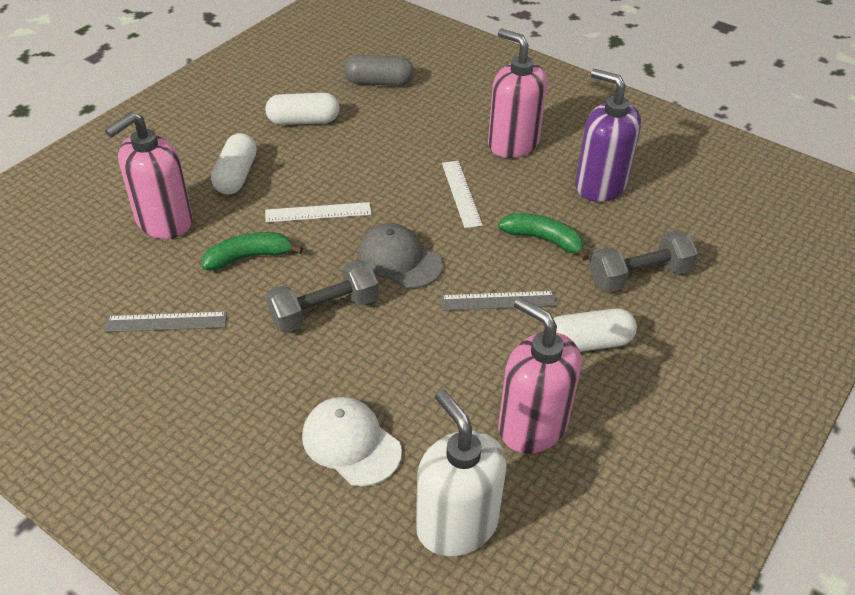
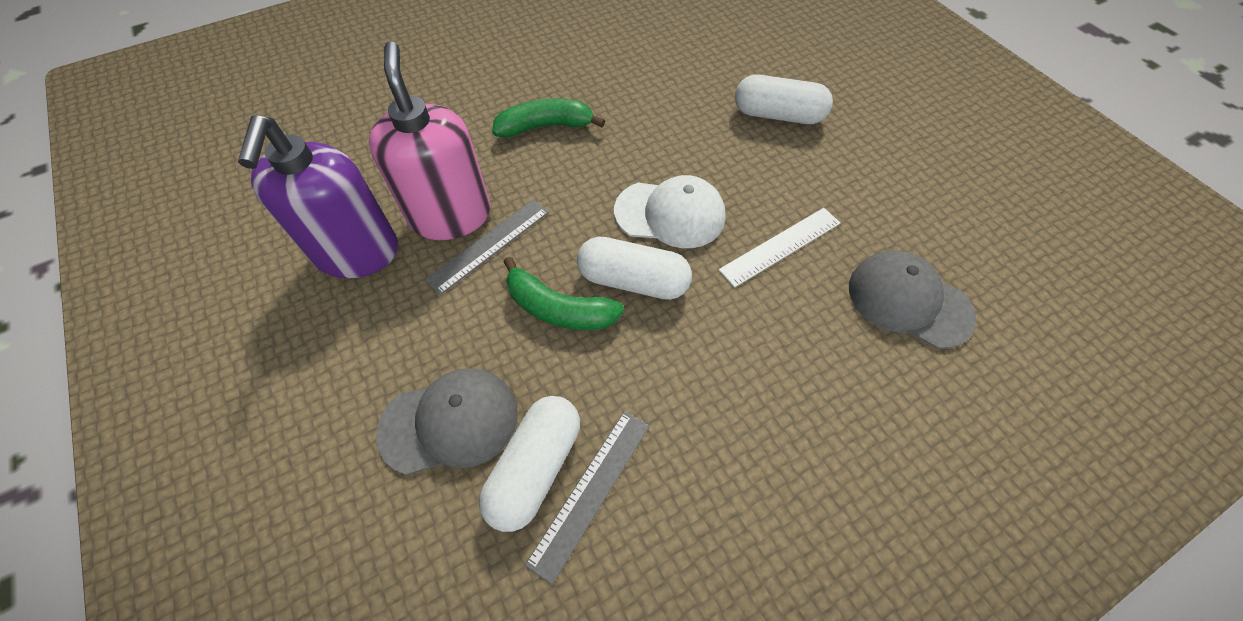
grey cap: 1 -> 2
grey capsule: 1 -> 0
grey dumbbell: 2 -> 0
pink soap dispenser: 3 -> 1
white ruler: 2 -> 1
white soap dispenser: 1 -> 0

